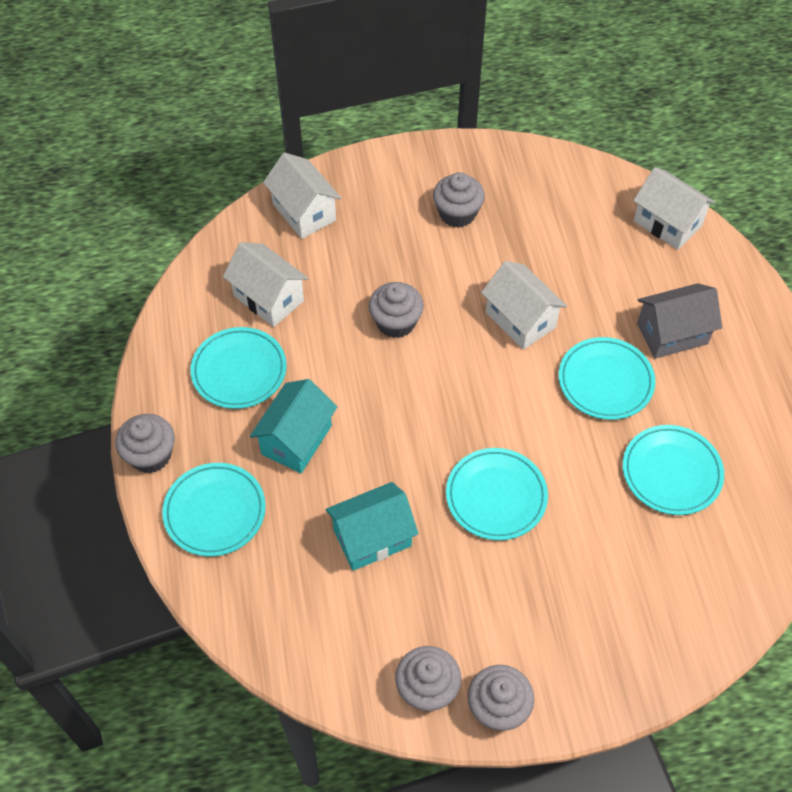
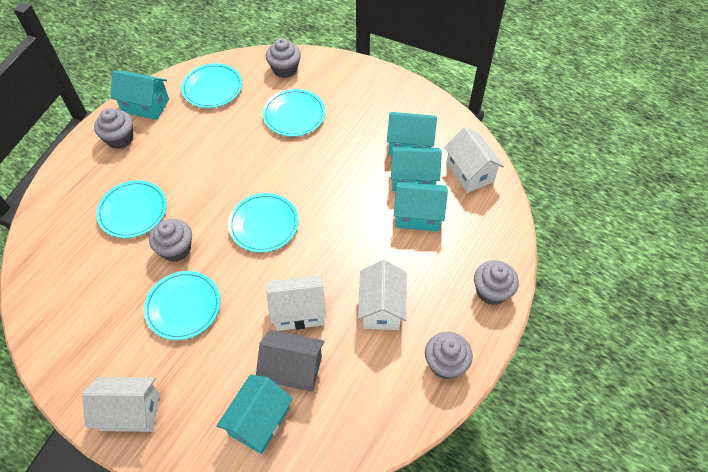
turquoise house: 2 -> 5

